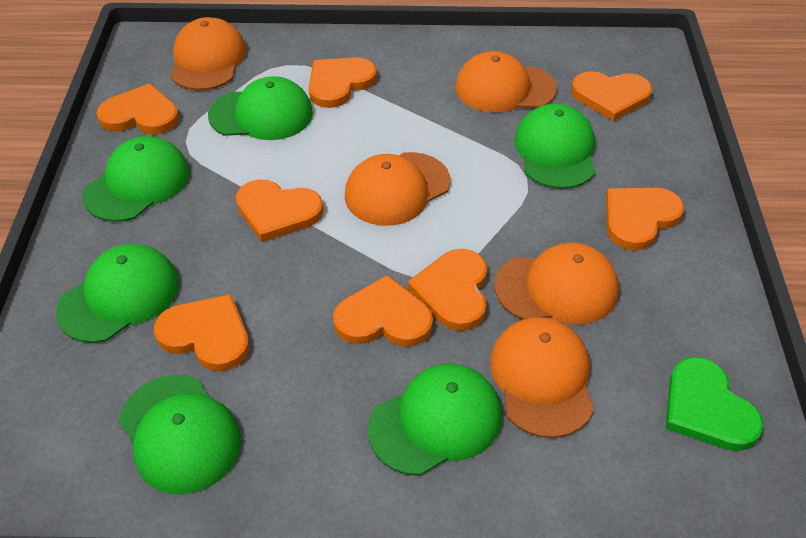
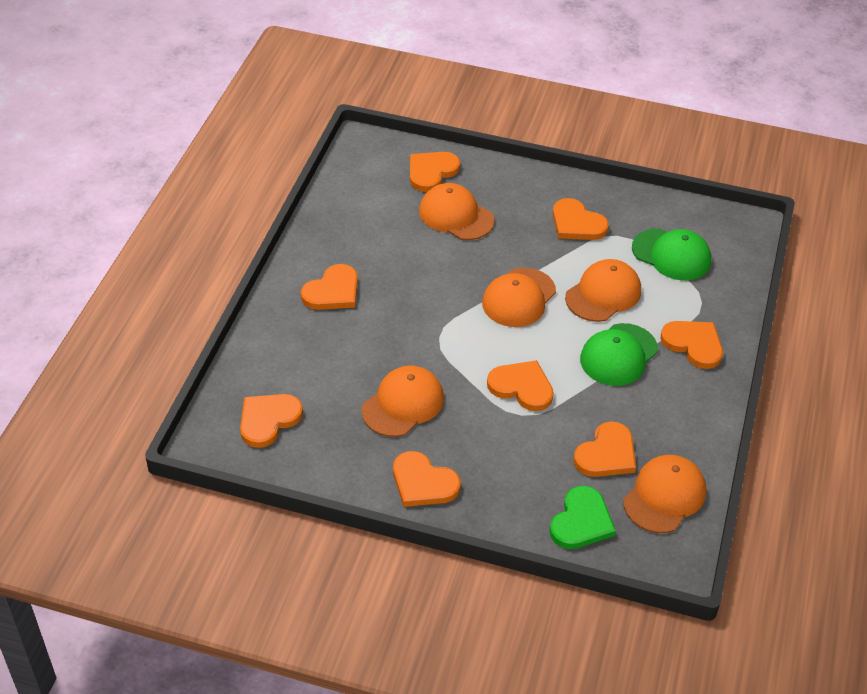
green cap: 6 -> 2

